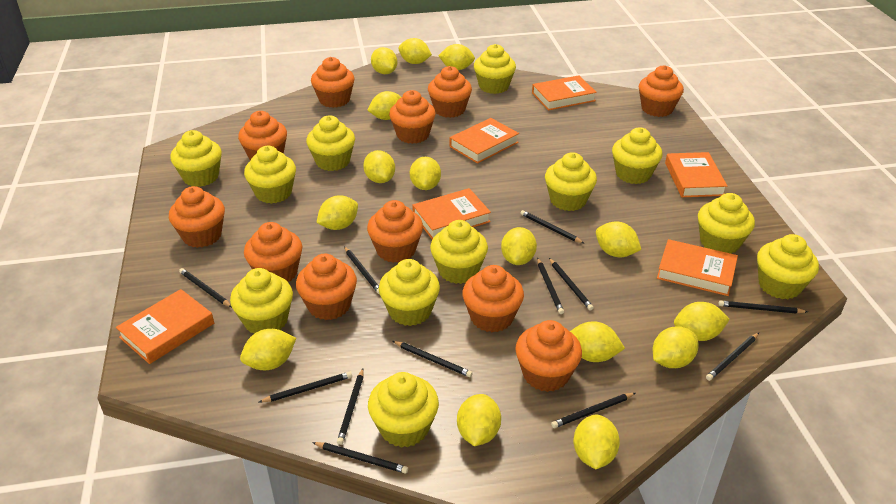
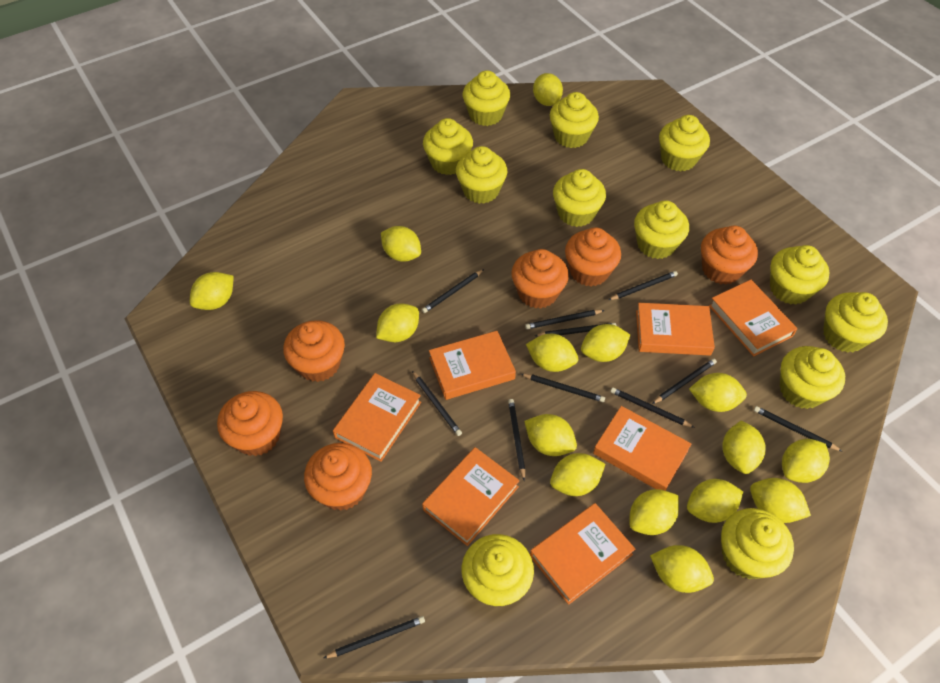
black pencil: 12 -> 11
orange book: 6 -> 7
orange cupcake: 11 -> 6

